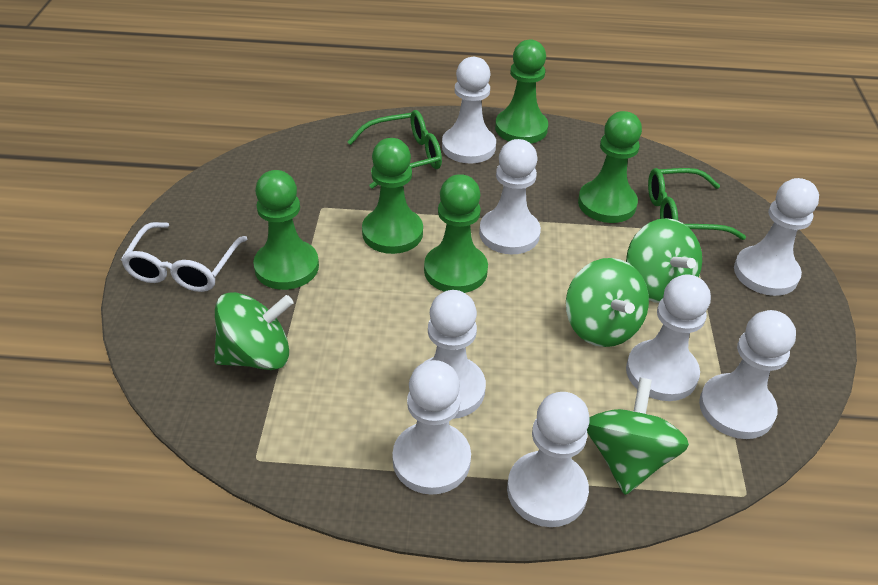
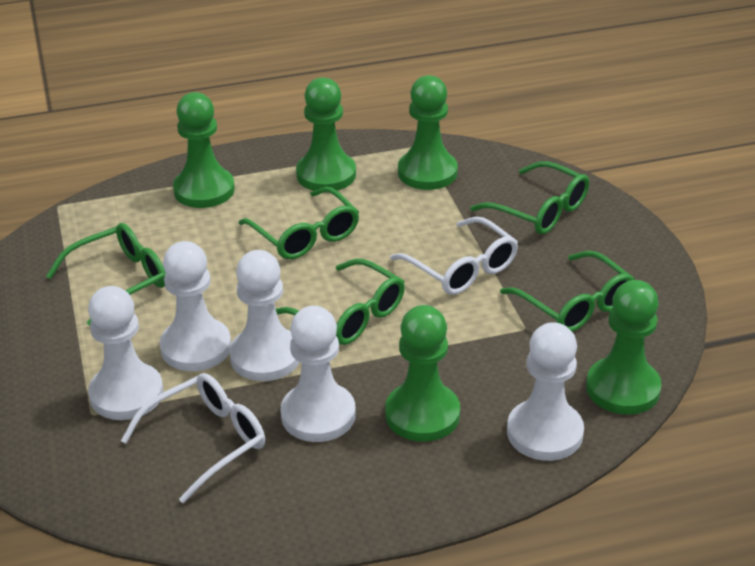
green glasses: 2 -> 5
green spinning top: 4 -> 0
white glasses: 1 -> 2
white pawn: 8 -> 5

